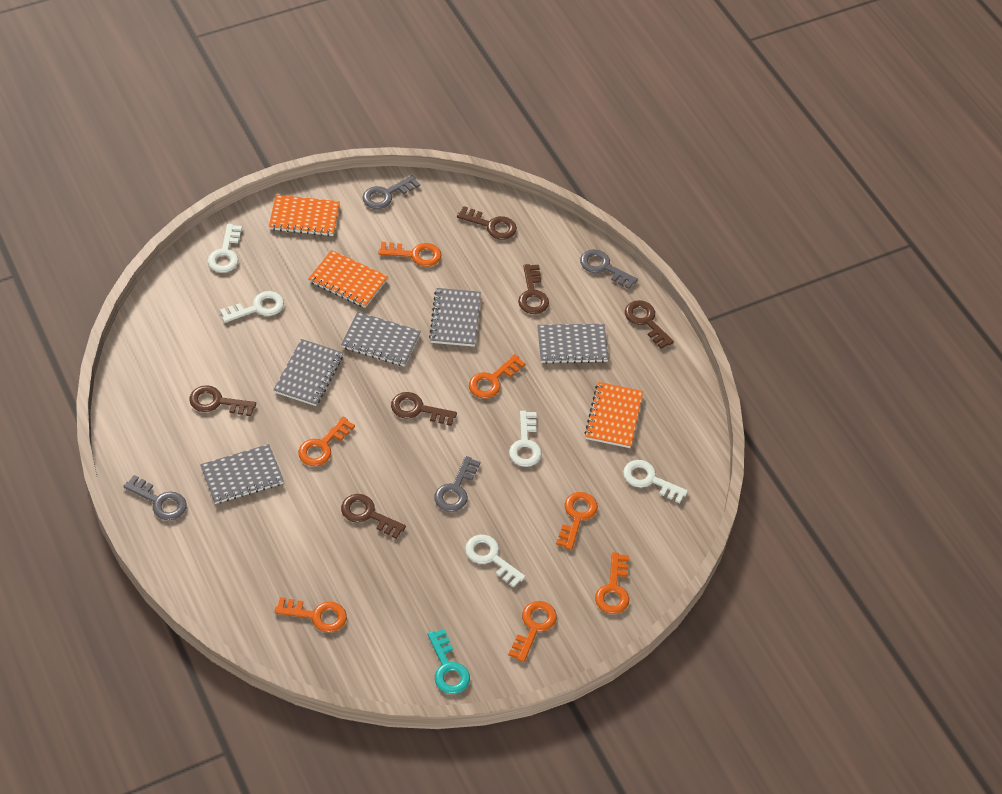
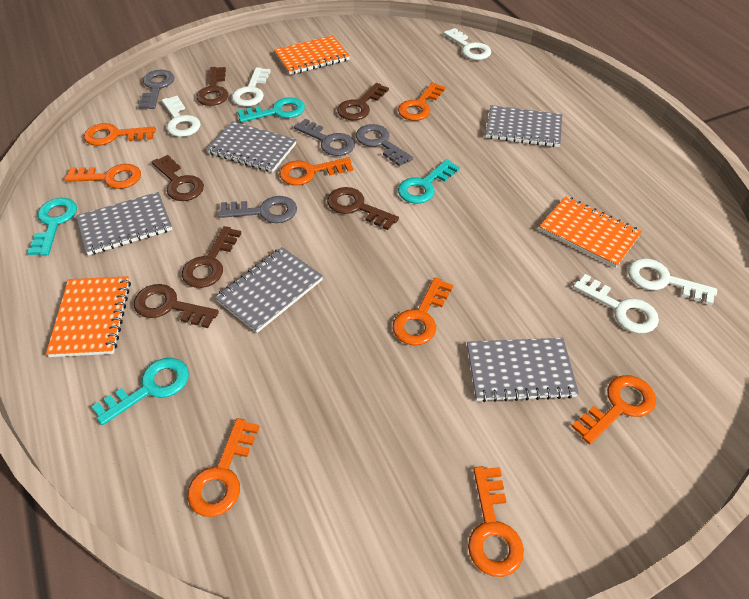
orange key: 7 -> 8
turquoise key: 1 -> 4

